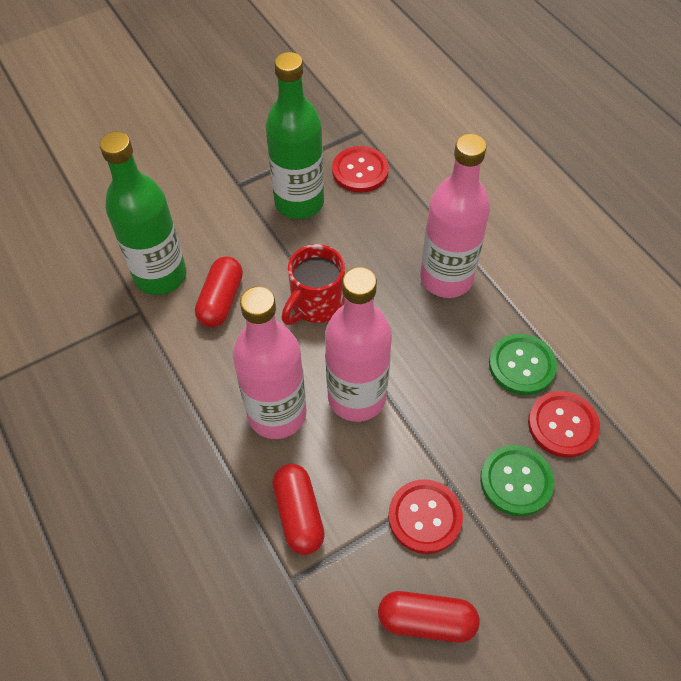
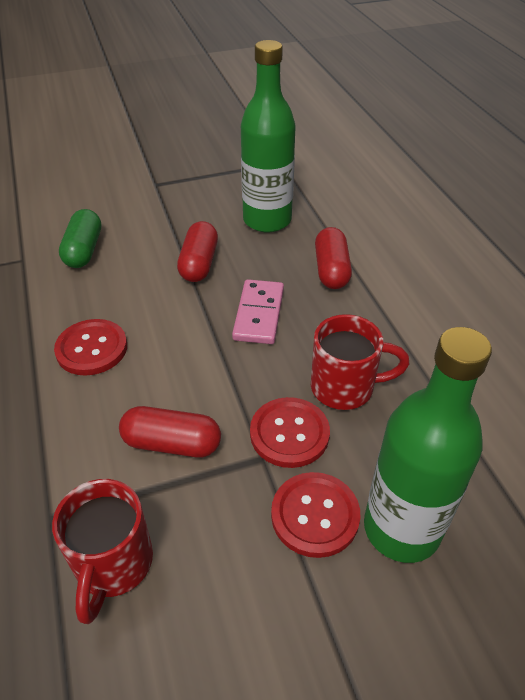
green button: 2 -> 0
green capsule: 0 -> 1
pink bottle: 3 -> 0
pink domino: 0 -> 1
red mug: 1 -> 2

